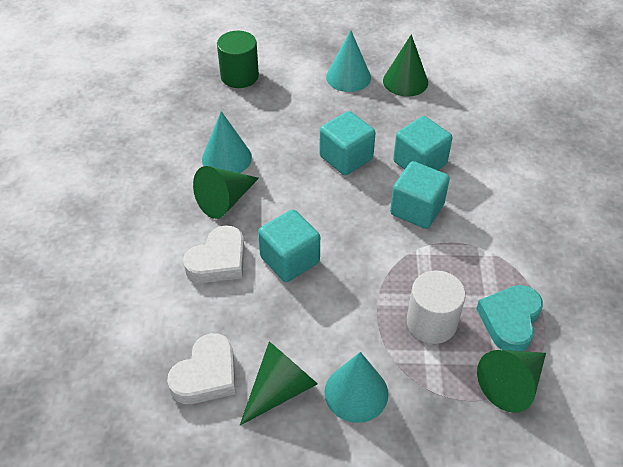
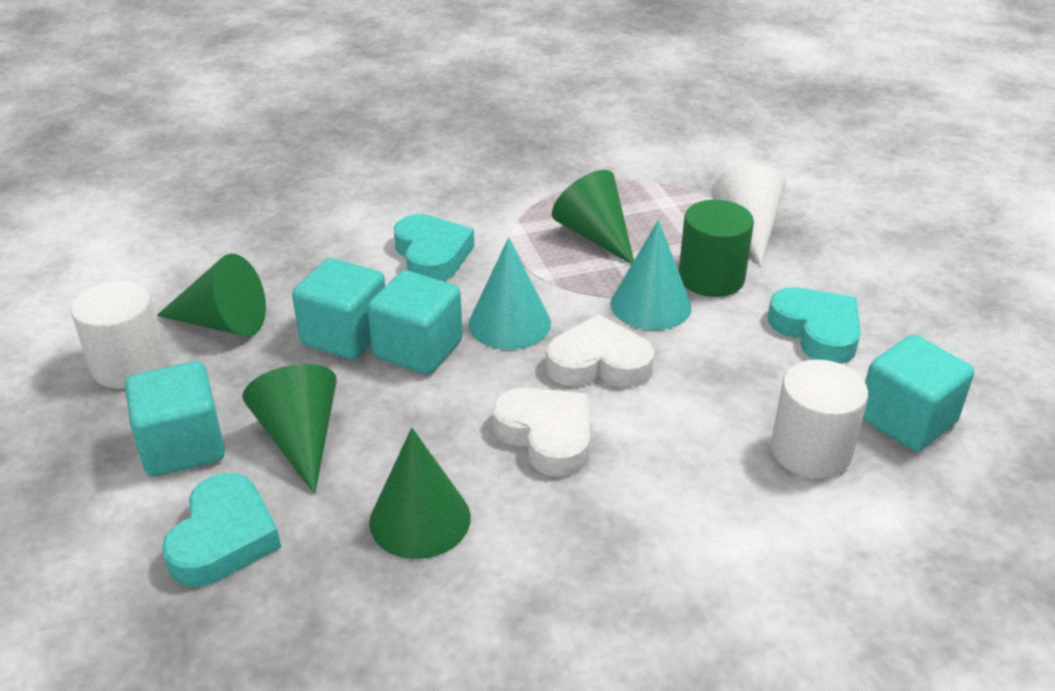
turquoise cone: 3 -> 2
turquoise heart: 1 -> 3
white cone: 0 -> 1
white cylinder: 1 -> 2

